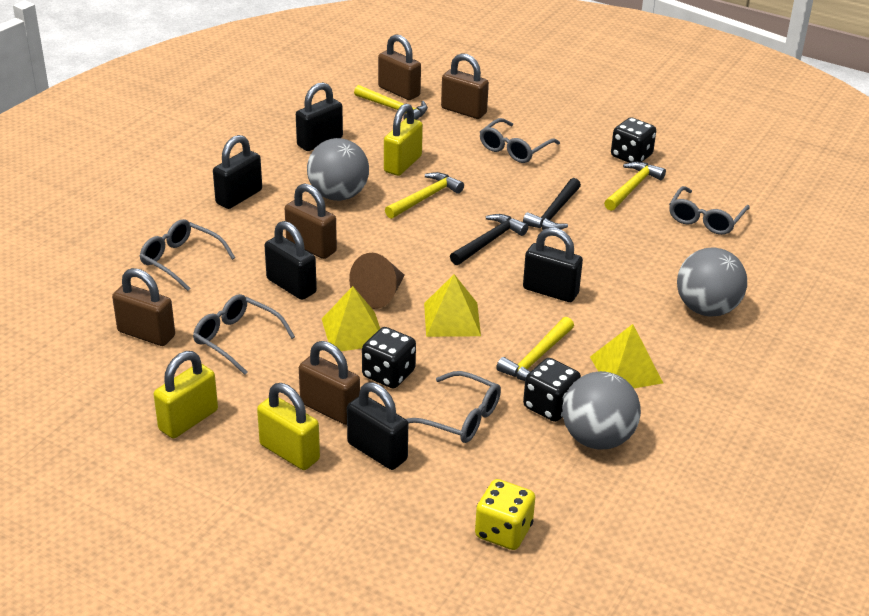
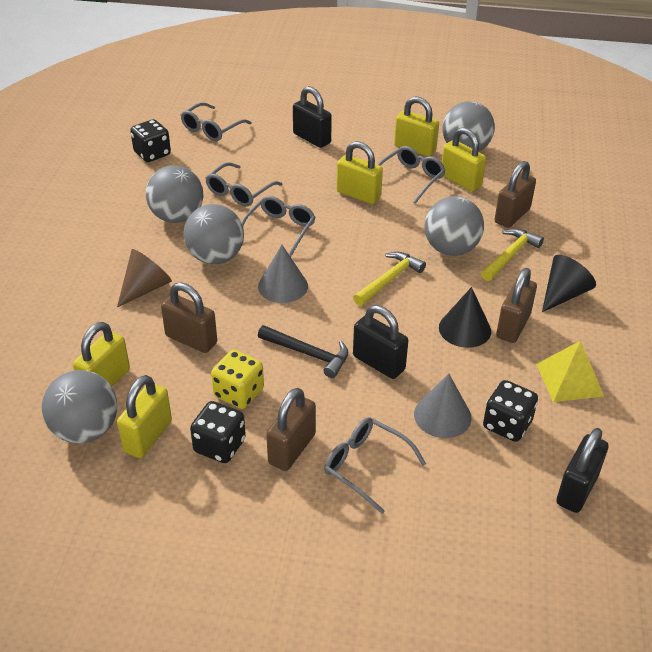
black cone: 0 -> 2
black hammer: 2 -> 1
black padlock: 5 -> 3
brown padlock: 5 -> 4
grey ball: 3 -> 5
grey cone: 0 -> 2
yellow hammer: 4 -> 2
yellow padlock: 3 -> 5
yellow pyramid: 3 -> 1

